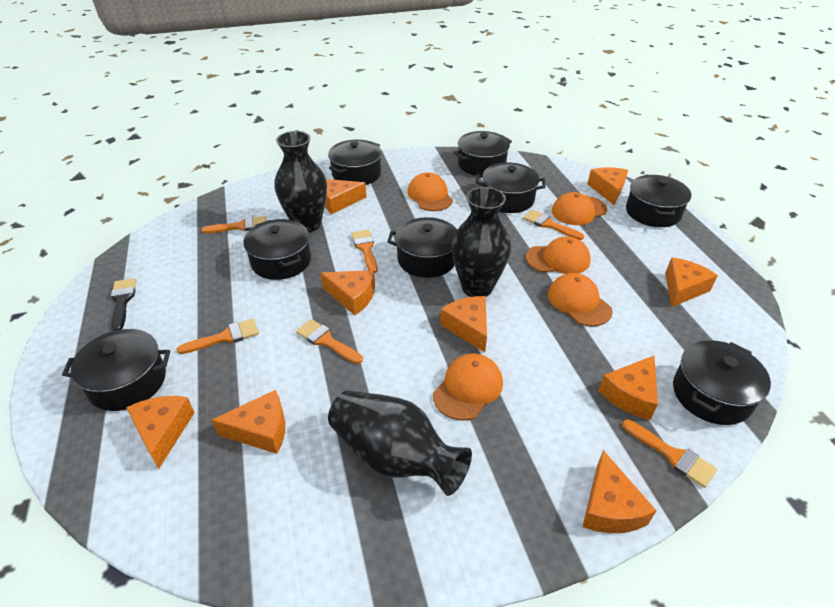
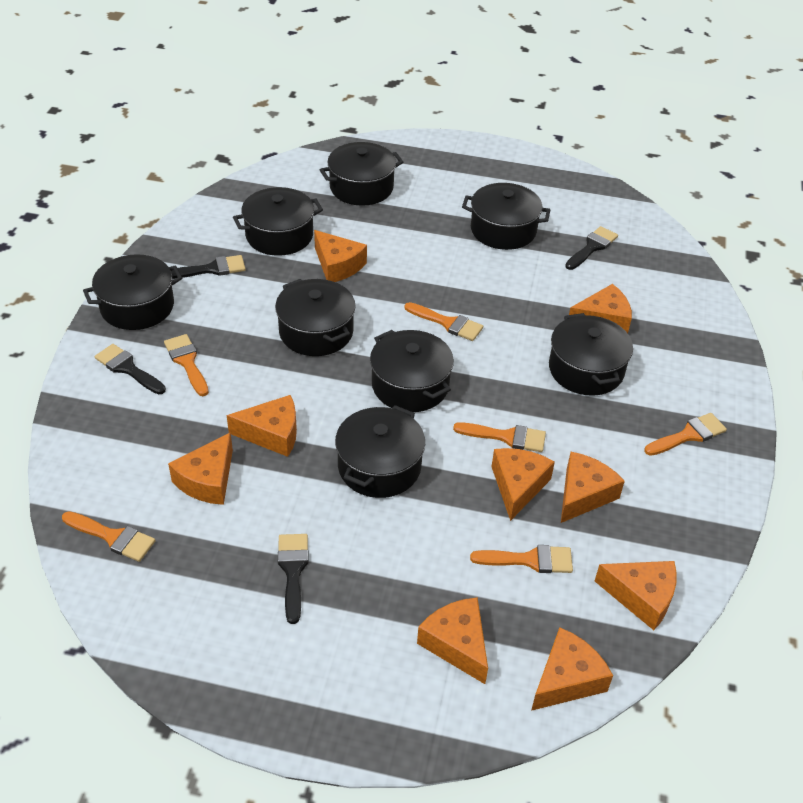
black brush: 1 -> 4
black vase: 3 -> 0
orange cap: 5 -> 0

